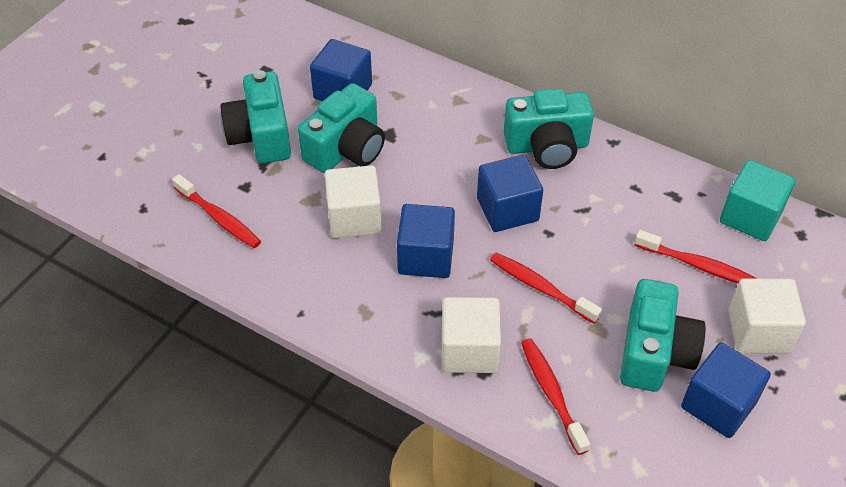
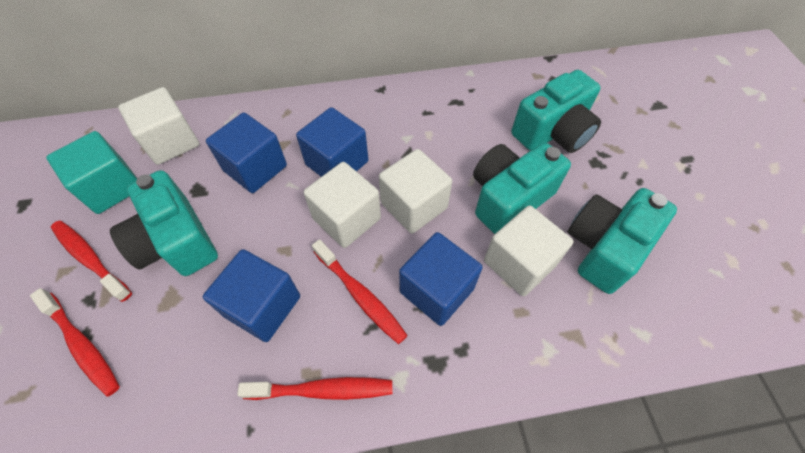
white cube: 3 -> 4

